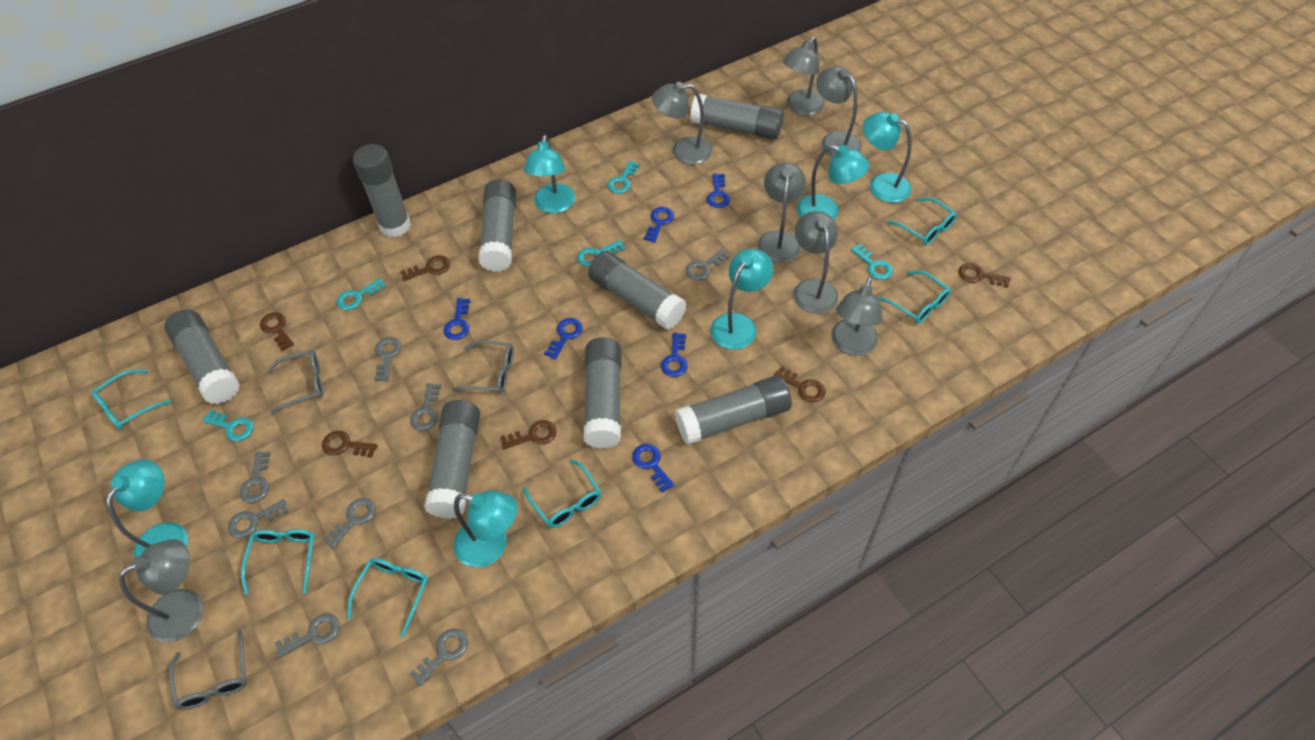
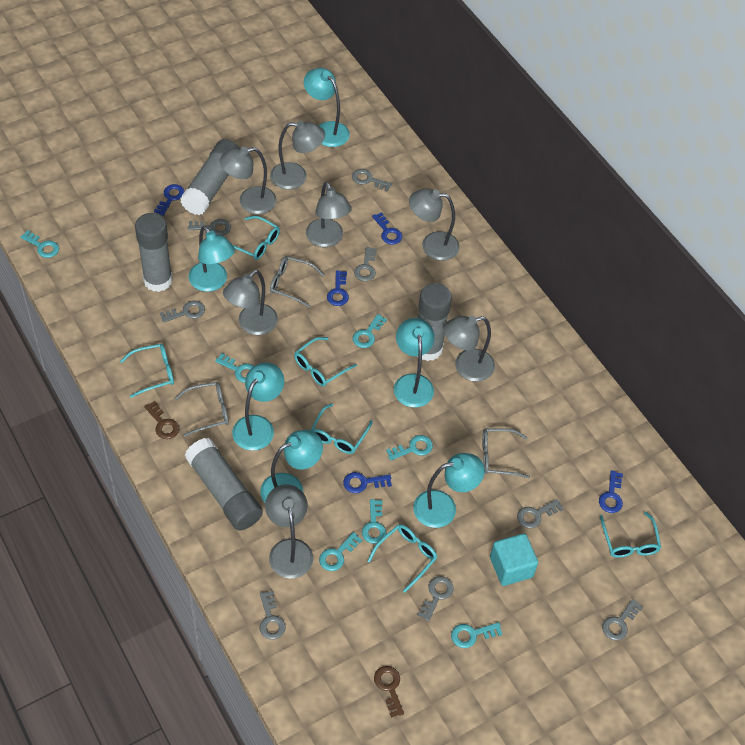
blue key: 6 -> 5
brown key: 6 -> 2
grey glue stick: 8 -> 4
turquoise cube: 0 -> 1
turquoise key: 5 -> 7

